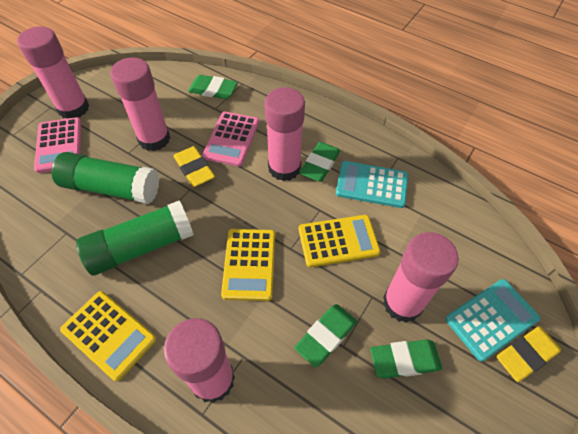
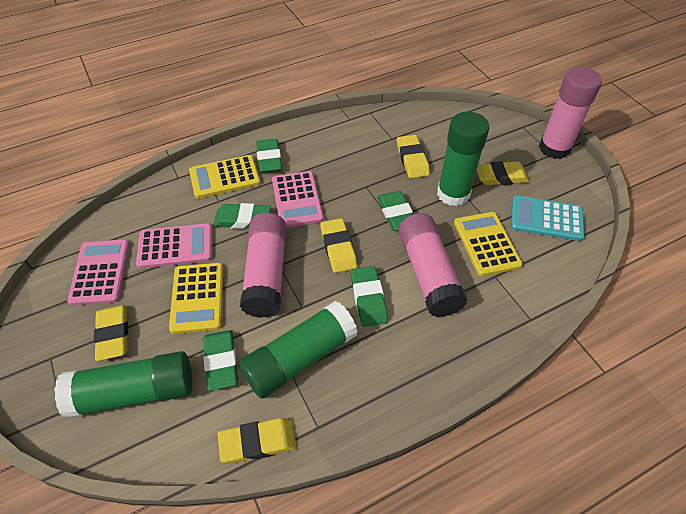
green eraser: 4 -> 5
green glue stick: 2 -> 3
pink calculator: 2 -> 3
pink glue stick: 5 -> 3
turquoise calculator: 2 -> 1
yellow eraser: 2 -> 5

